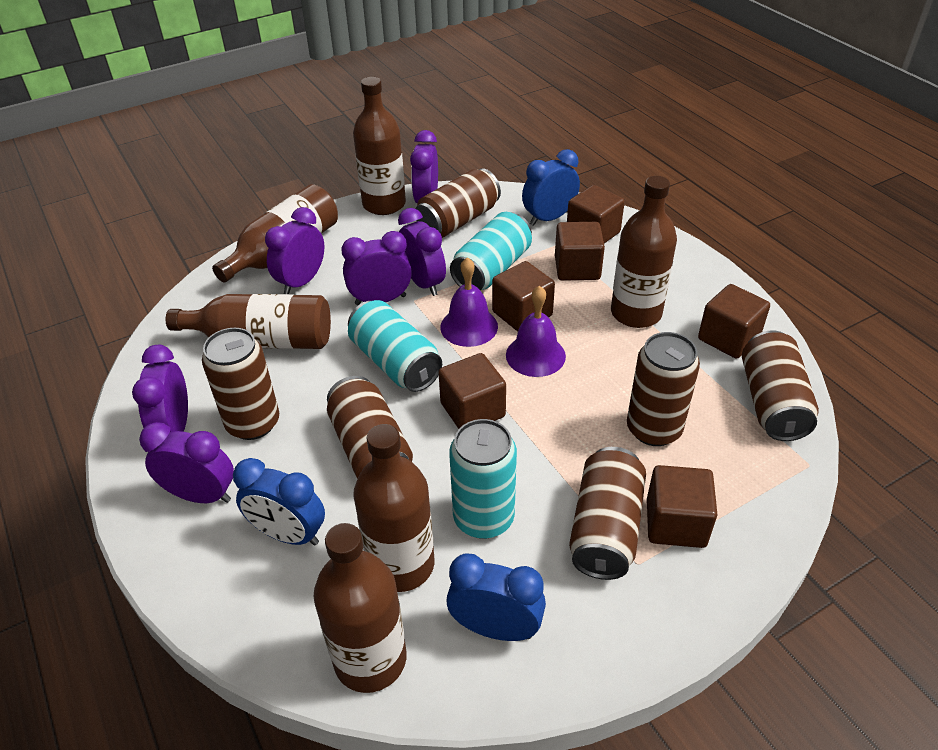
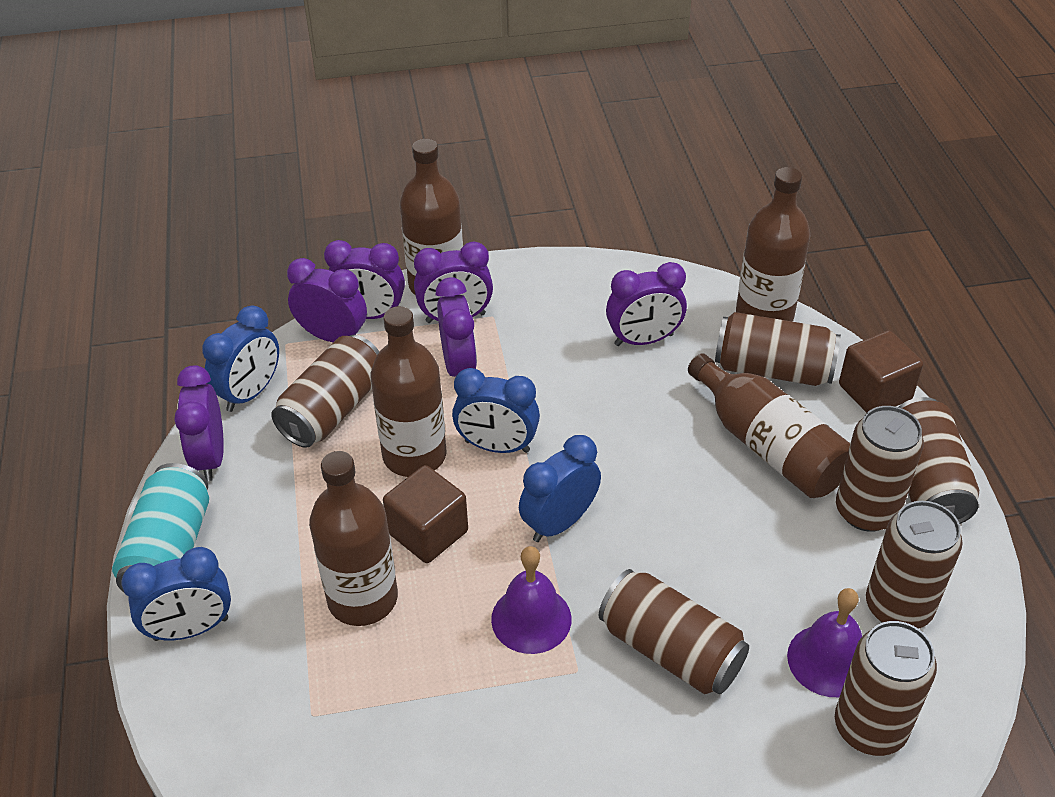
blue clock: 3 -> 4
brown bottle: 6 -> 5
brown can: 6 -> 7
brown cube: 6 -> 2
turquoise can: 3 -> 1

